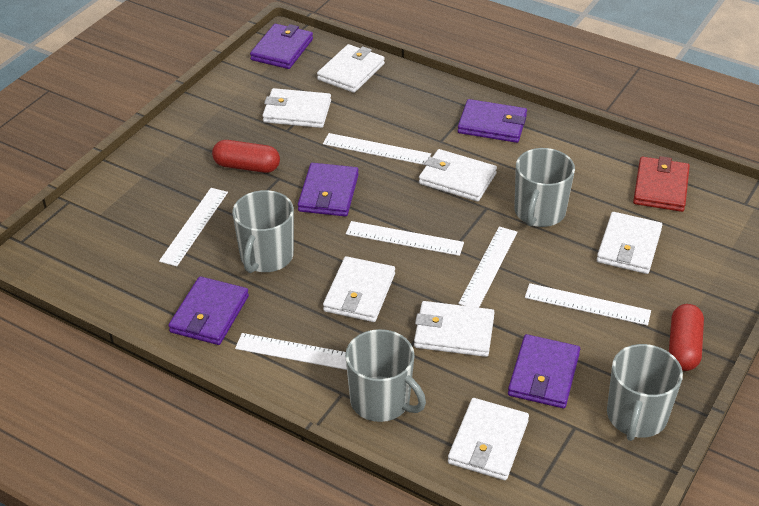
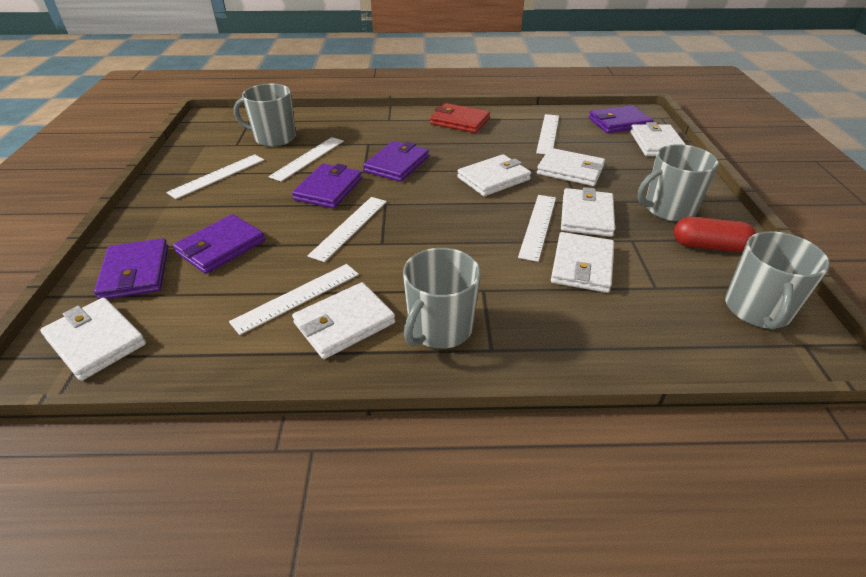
red capsule: 2 -> 1

